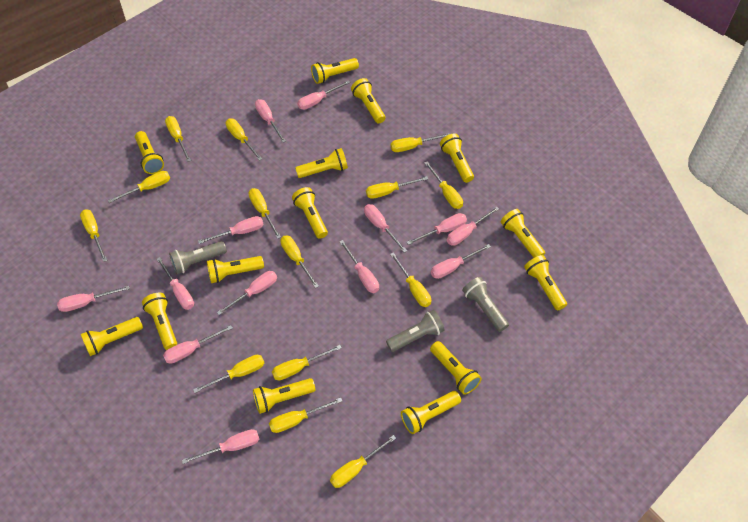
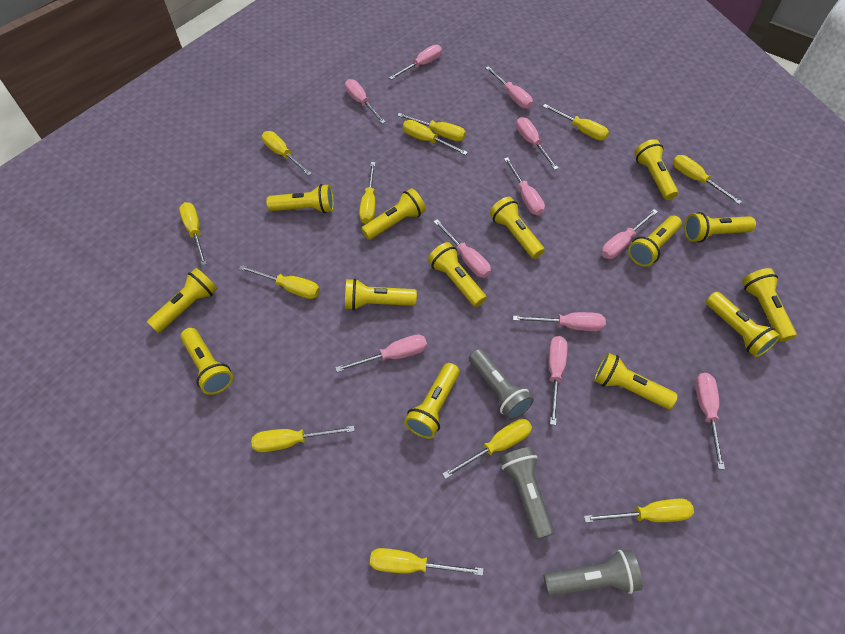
pink screwdriver: 13 -> 11
yellow screwdriver: 14 -> 12

